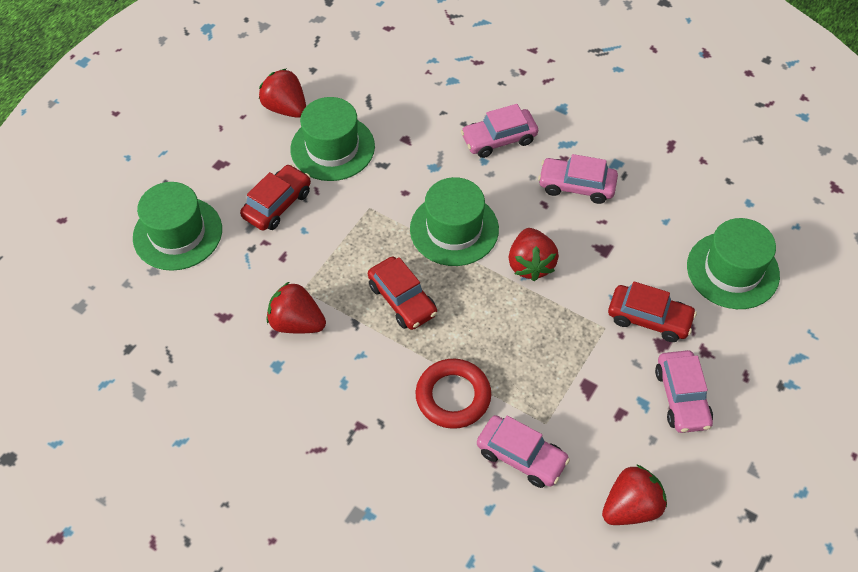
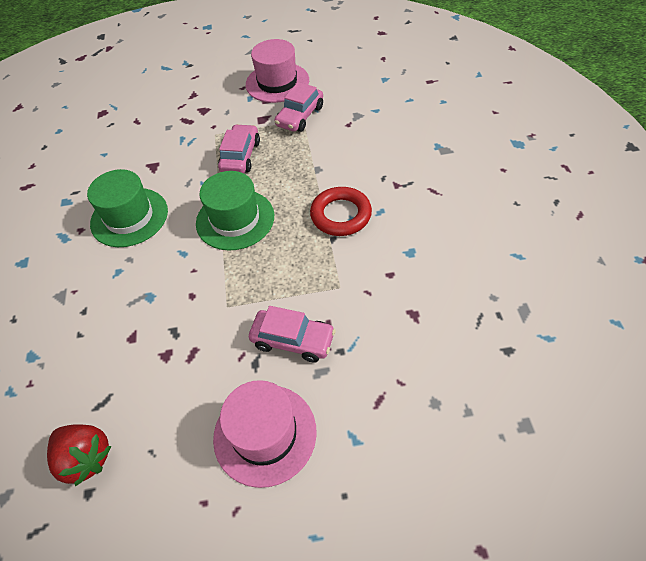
green hat: 4 -> 2
pink car: 4 -> 3
pink hat: 0 -> 2
red car: 3 -> 0
red strawberry: 4 -> 1

